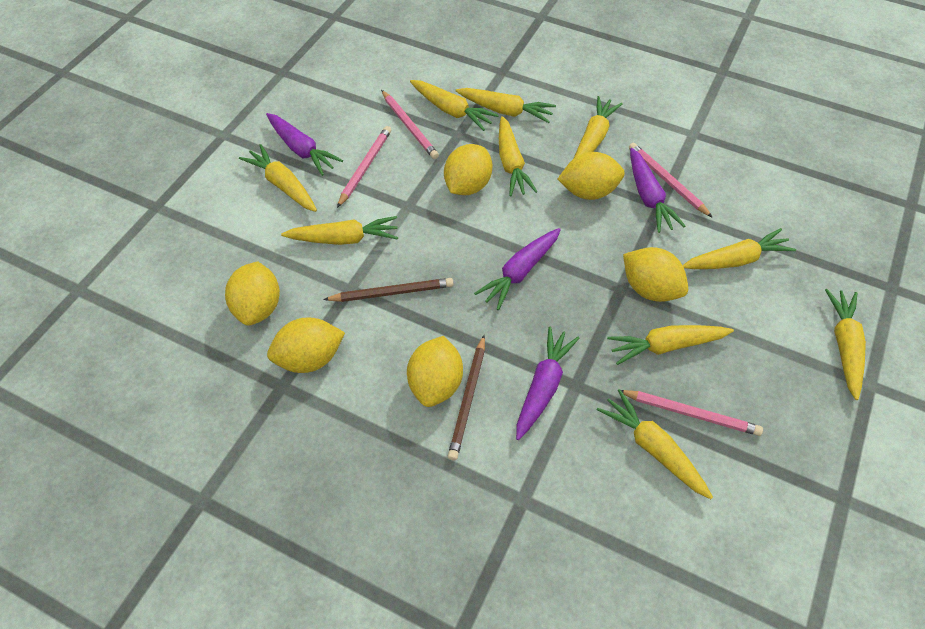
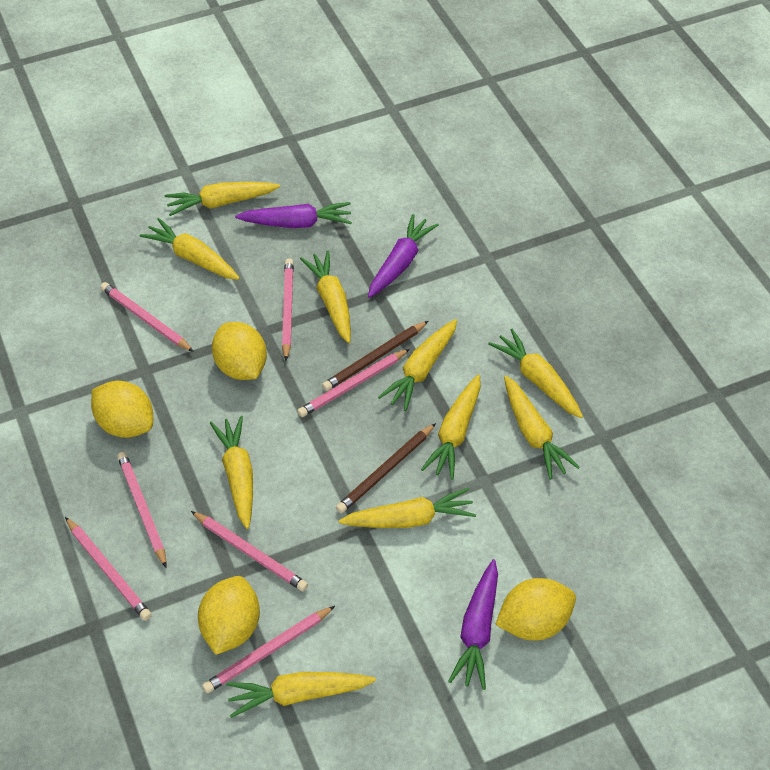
pink pencil: 4 -> 7
purple carrot: 4 -> 3
yellow lemon: 6 -> 4

